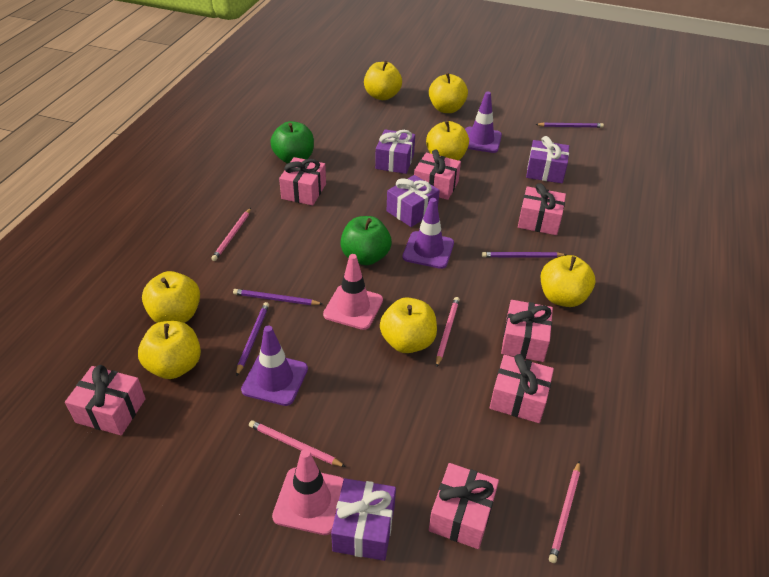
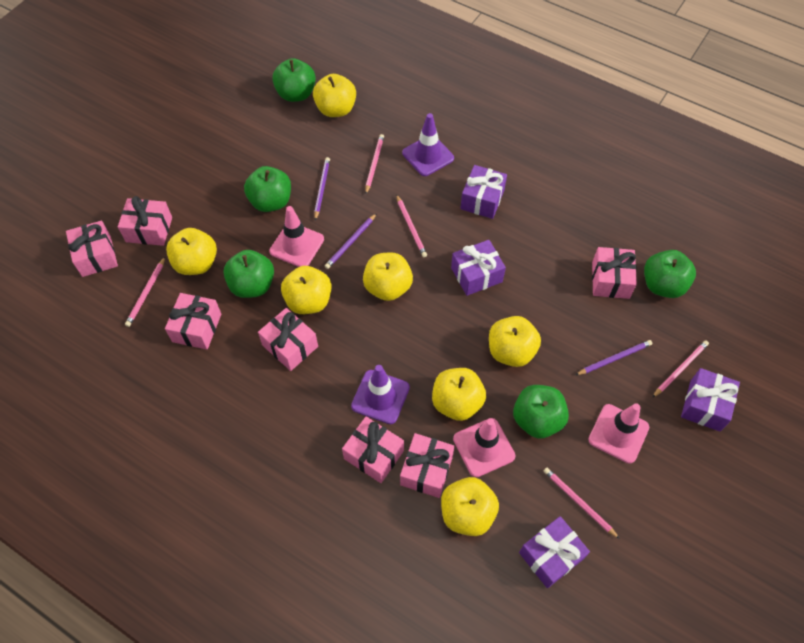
green apple: 2 -> 5
pink pencil: 4 -> 5
pink traffic cone: 2 -> 3
purple pencil: 4 -> 3
purple traffic cone: 3 -> 2

